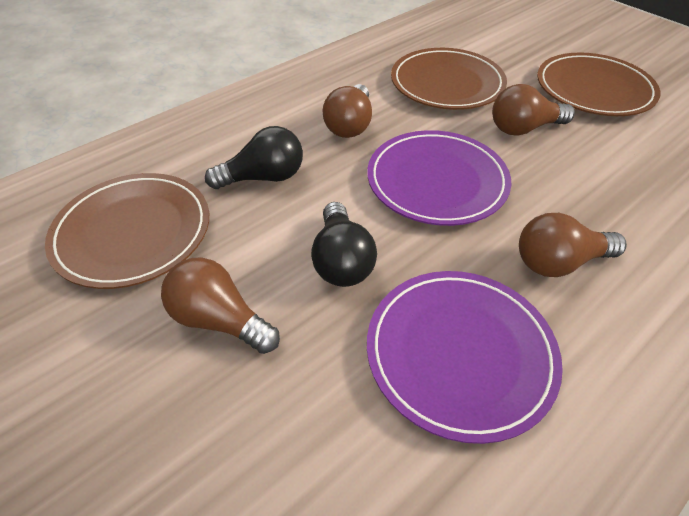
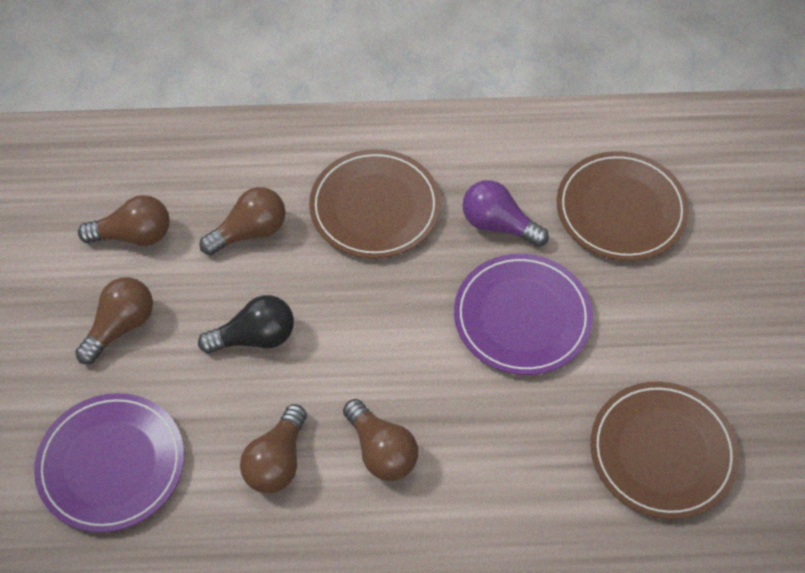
black light bulb: 2 -> 1
brown light bulb: 4 -> 5
purple light bulb: 0 -> 1

